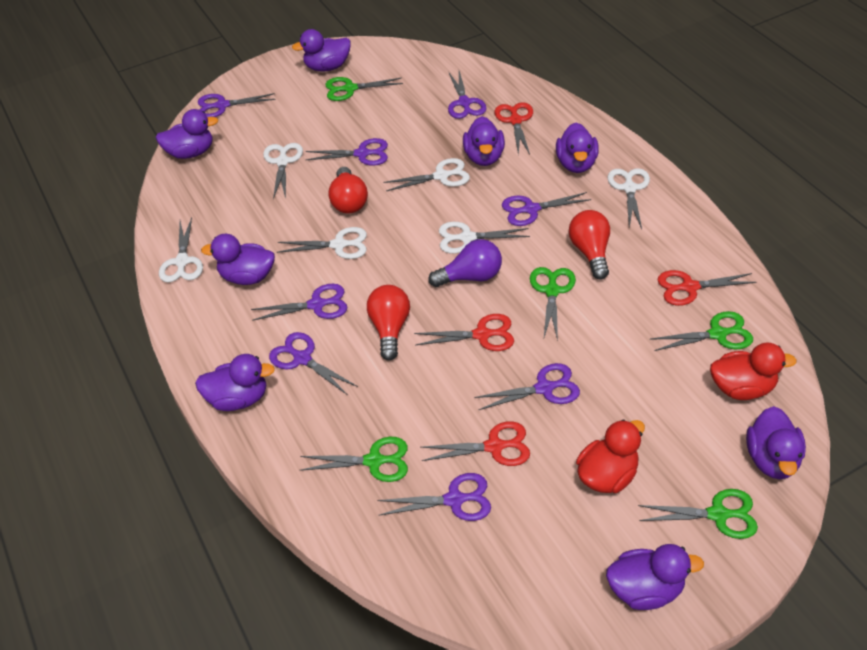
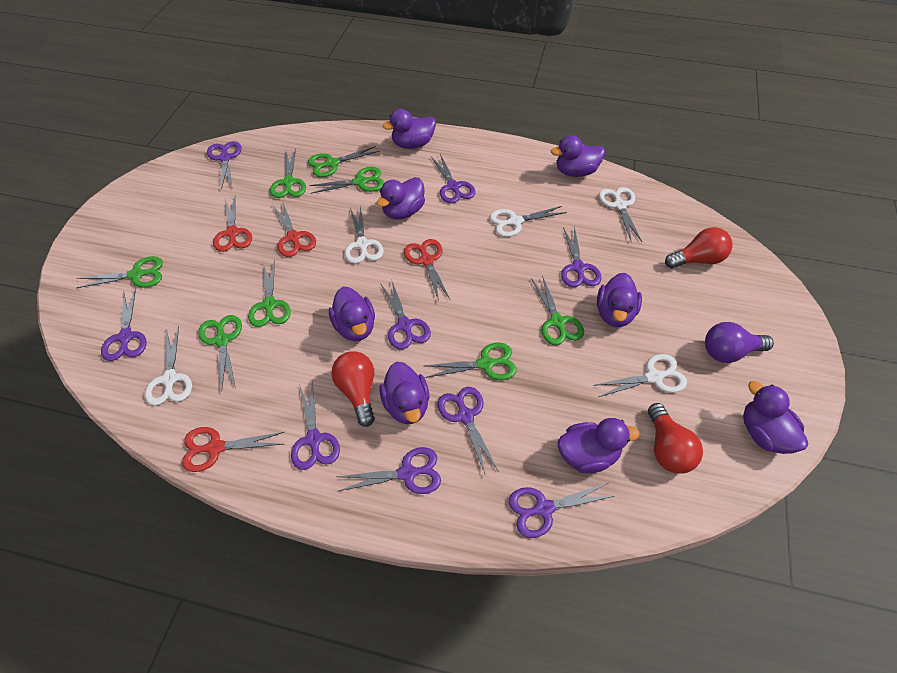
green scissors: 5 -> 8
purple scissors: 8 -> 9
red duck: 2 -> 0
white scissors: 6 -> 5

